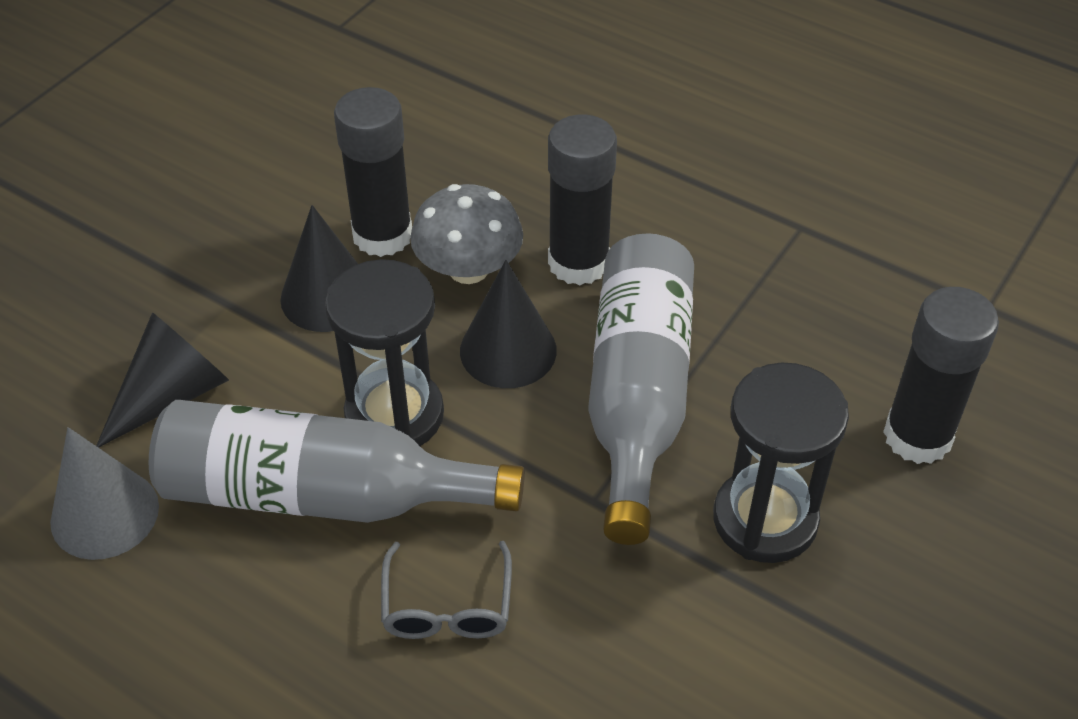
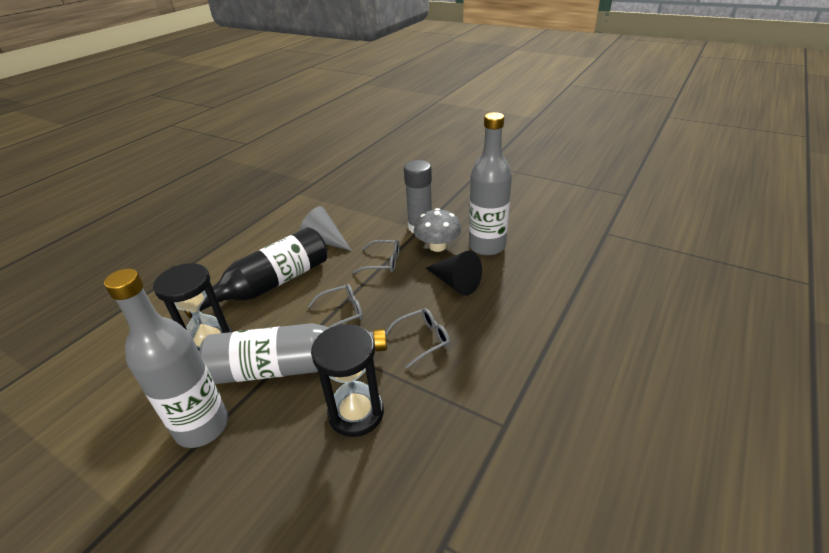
black bottle: 0 -> 1
black cone: 3 -> 1
black glue stick: 3 -> 0
grey bottle: 2 -> 3
grey glasses: 1 -> 3
grey glue stick: 0 -> 1

